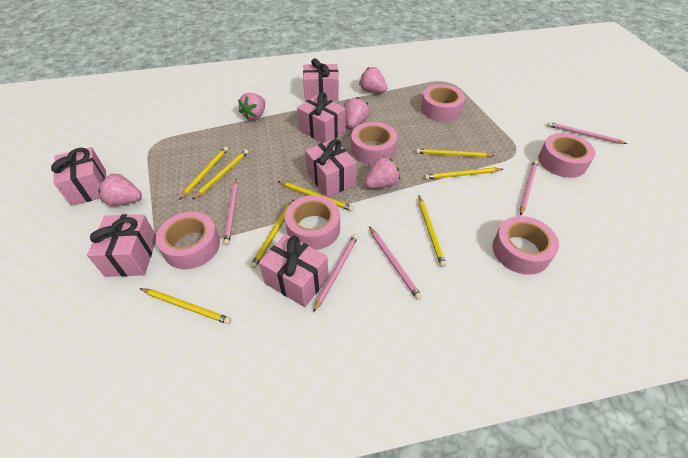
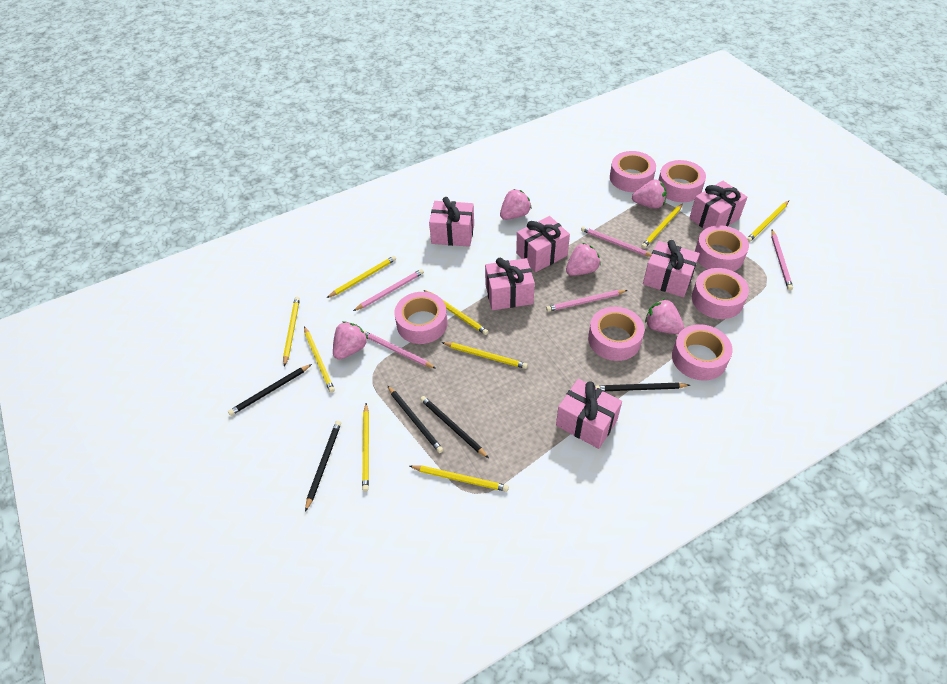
black pencil: 0 -> 5
pink tape: 6 -> 7
yellow pencil: 8 -> 9

